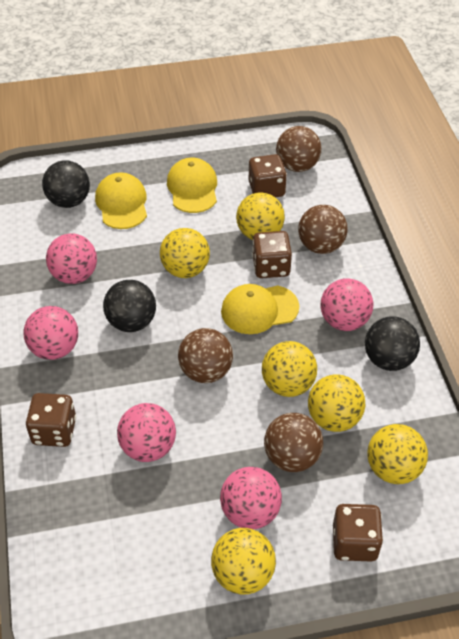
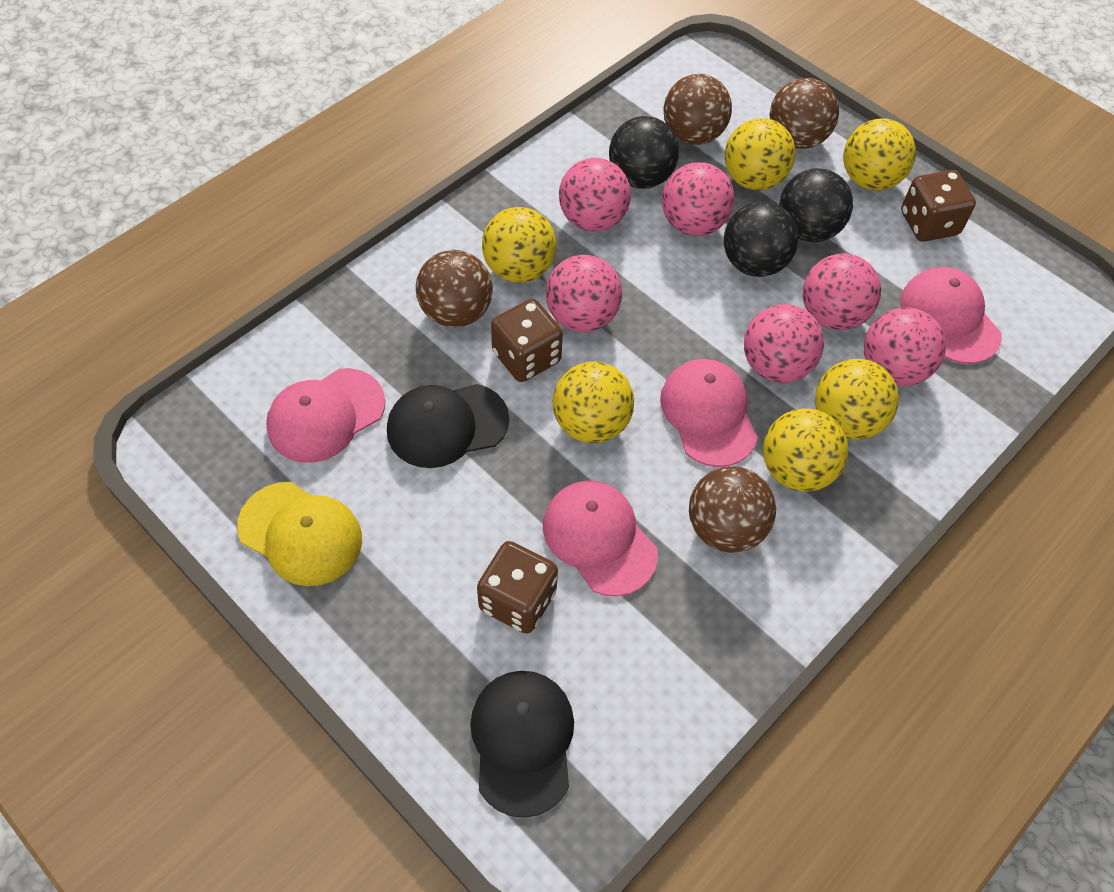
black cap: 0 -> 2
brown dice: 4 -> 3
pink ball: 5 -> 6
pink cap: 0 -> 4
yellow cap: 3 -> 1

